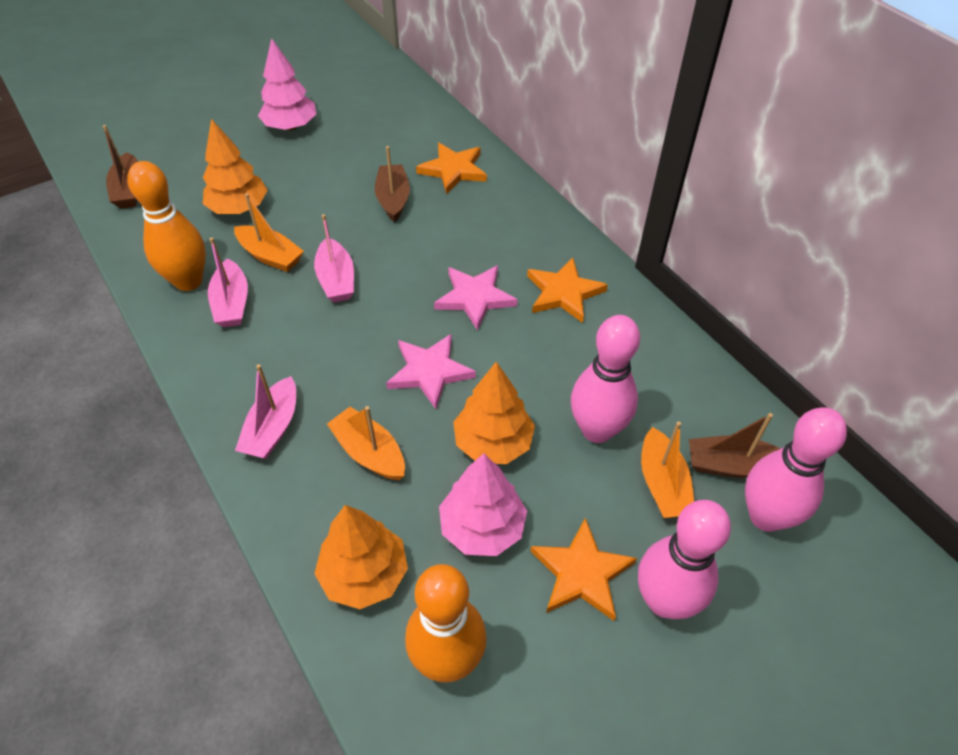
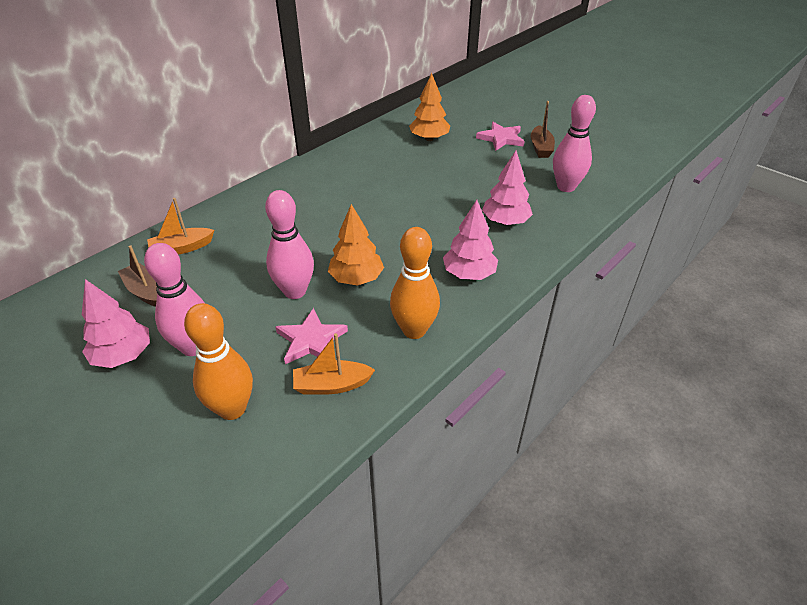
brown boat: 3 -> 2
orange boat: 3 -> 2
orange star: 3 -> 0
orange tree: 3 -> 2
pink boat: 3 -> 0
pink tree: 2 -> 3

